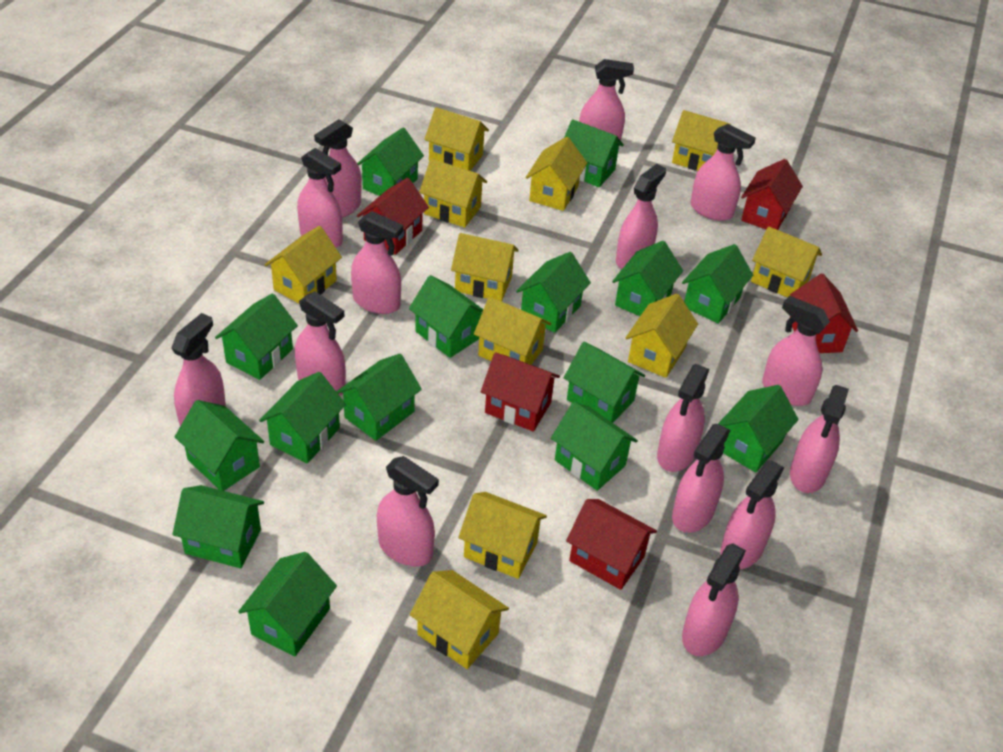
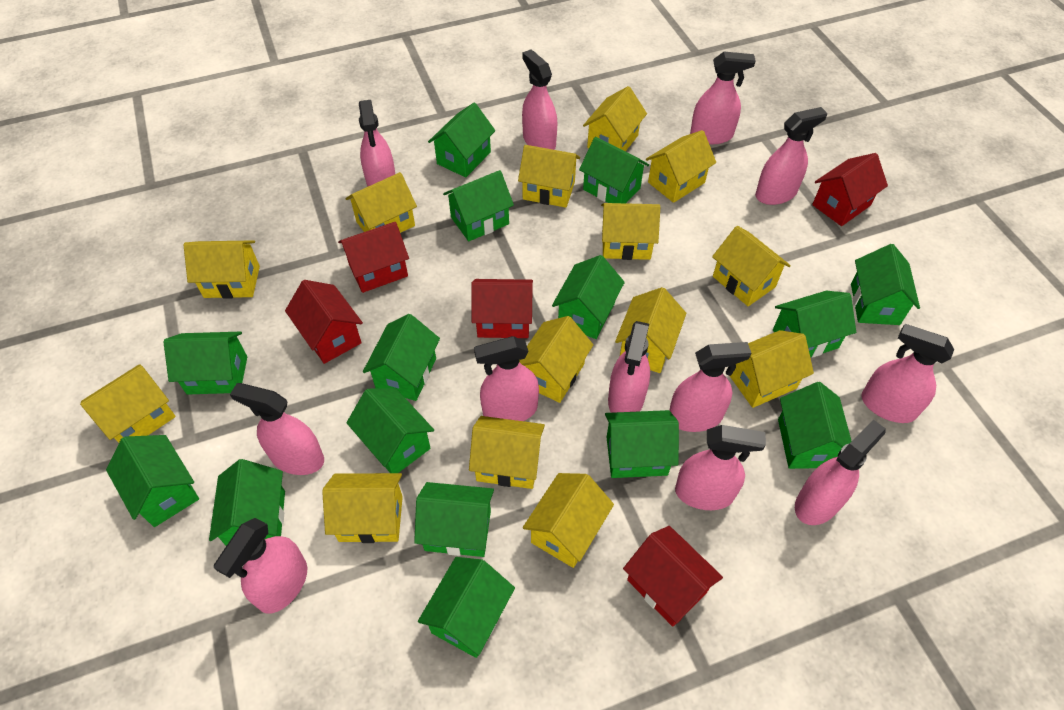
pink spray bottle: 15 -> 12
yellow house: 11 -> 14

